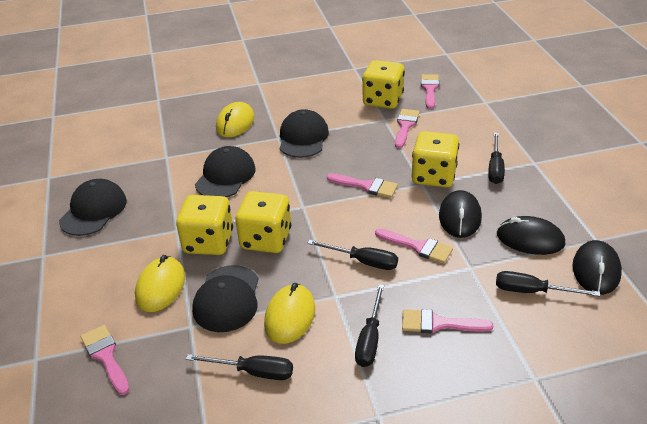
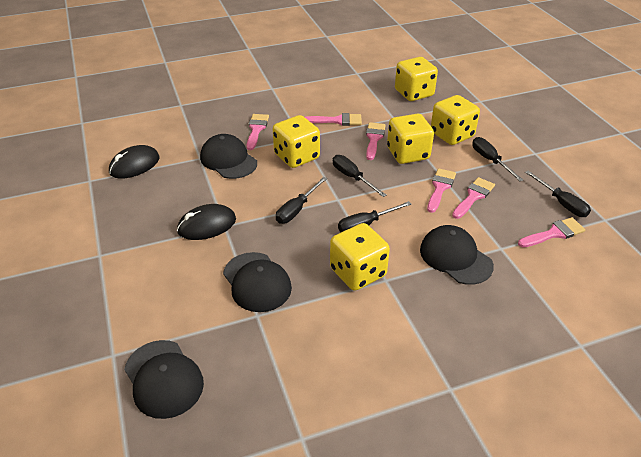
black mouse: 3 -> 2
yellow dice: 4 -> 5
yellow mouse: 3 -> 0

